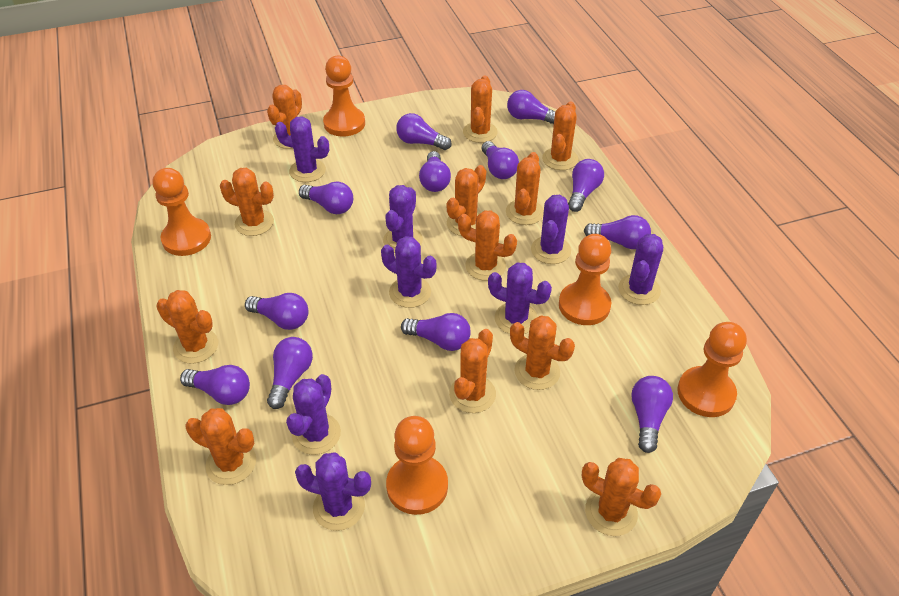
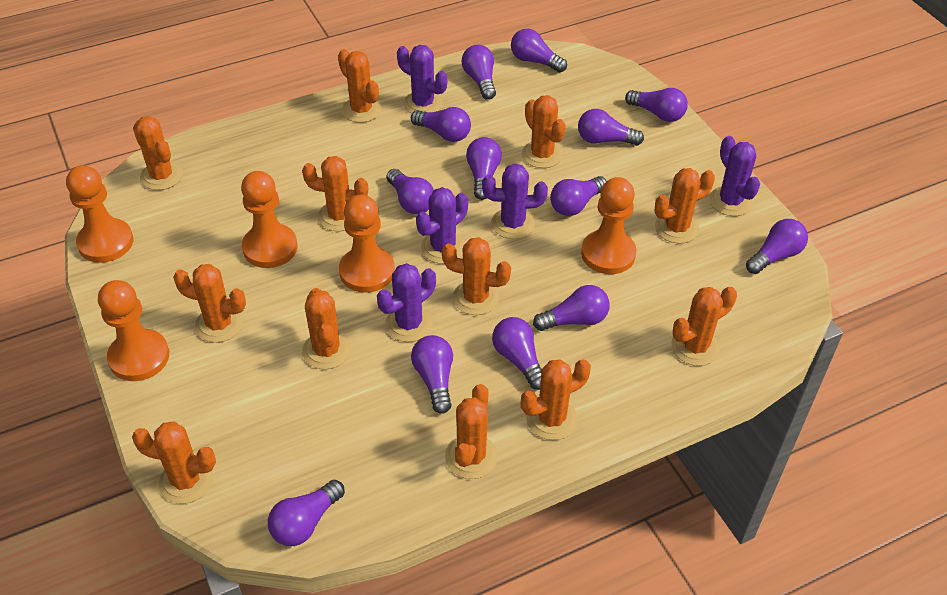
purple cactus: 8 -> 5
purple light bulb: 12 -> 13

